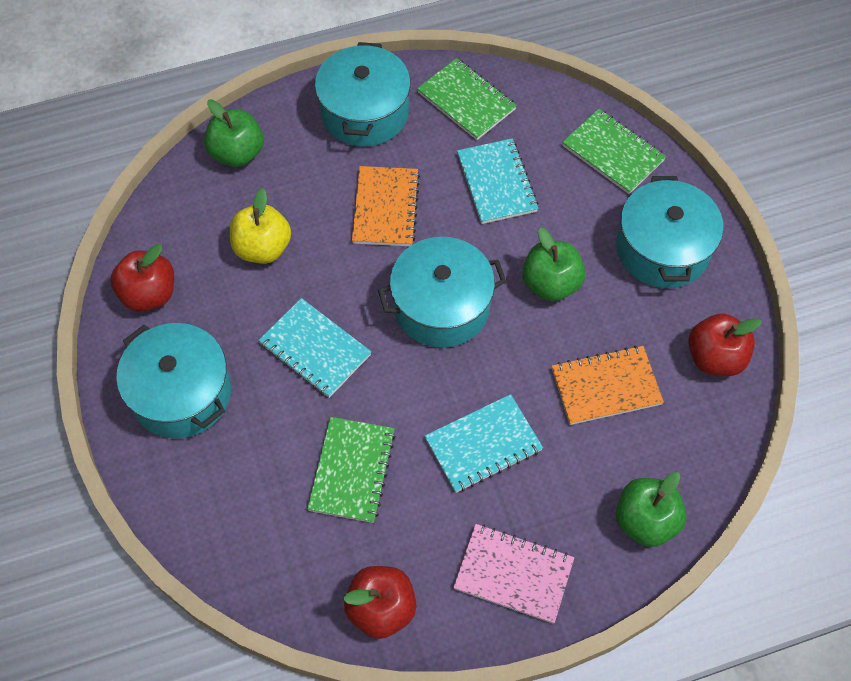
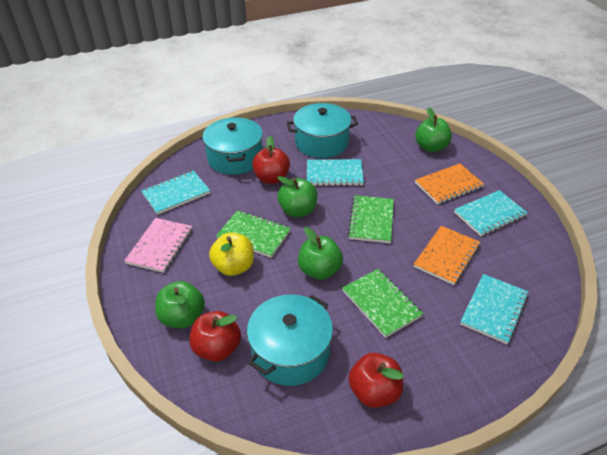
green apple: 3 -> 4
turquoise notebook: 3 -> 4
turquoise pot: 4 -> 3

